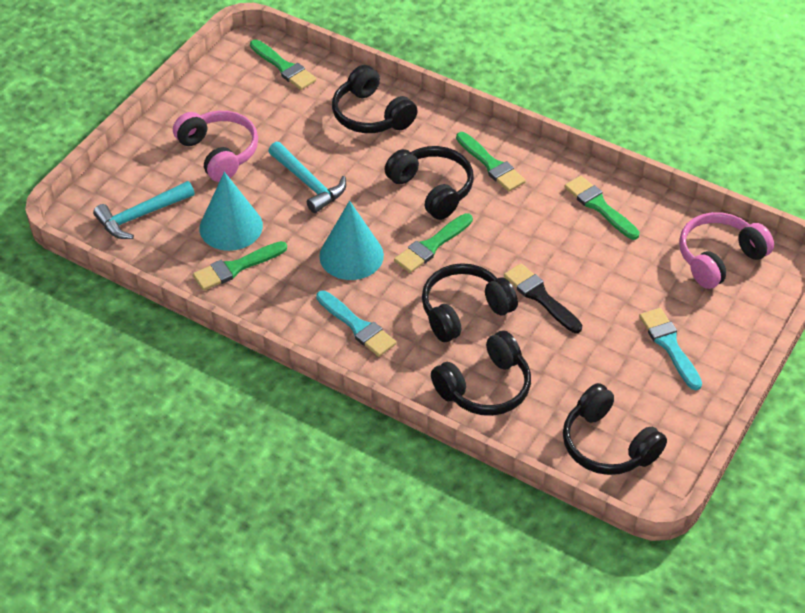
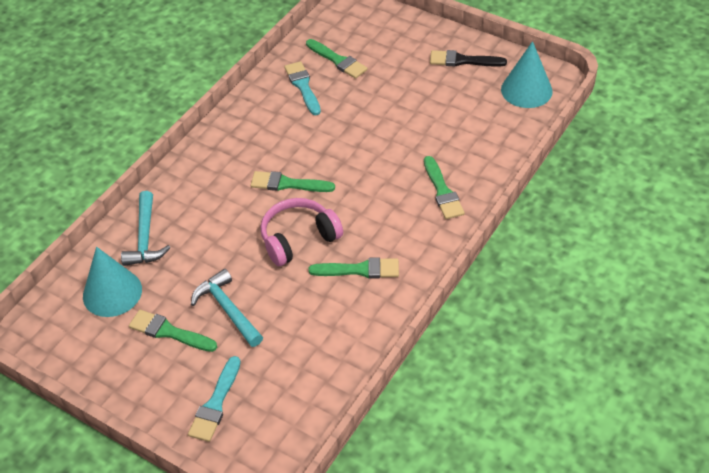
black headphones: 5 -> 0
pink headphones: 2 -> 1

